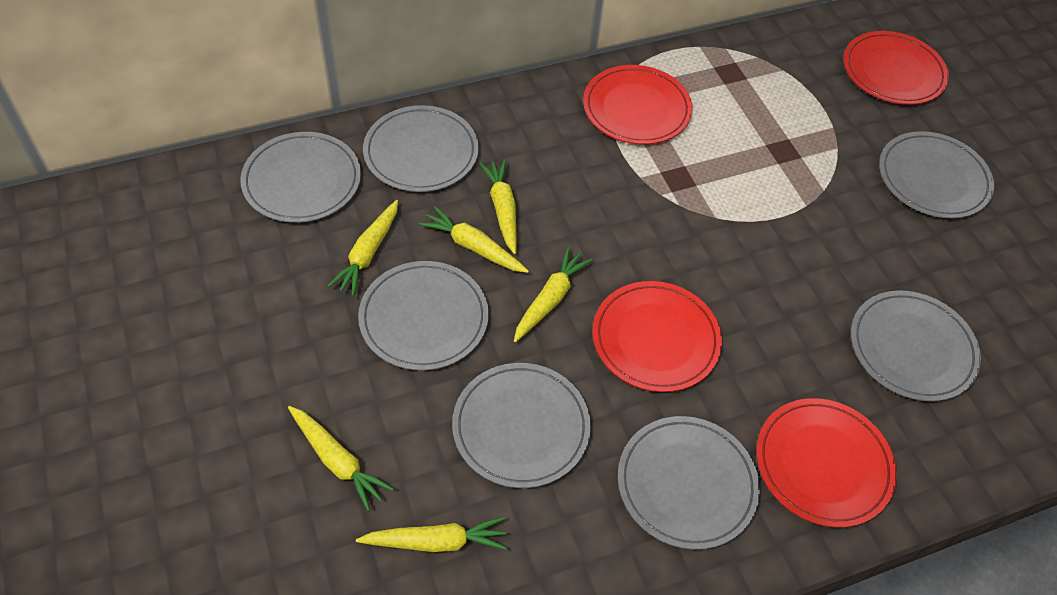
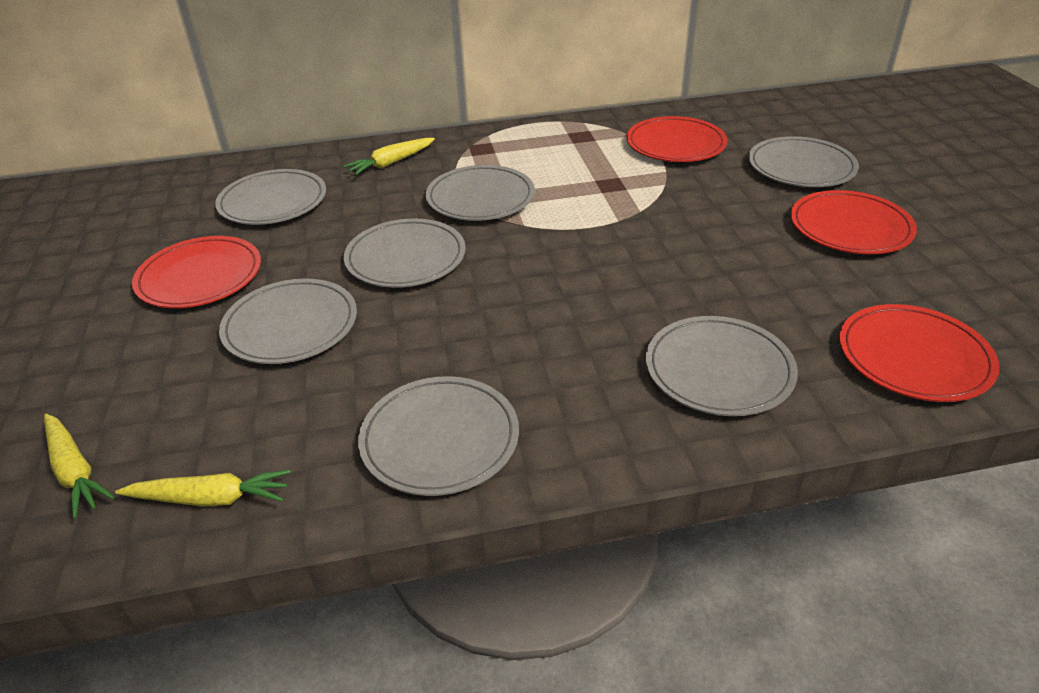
yellow carrot: 6 -> 3

